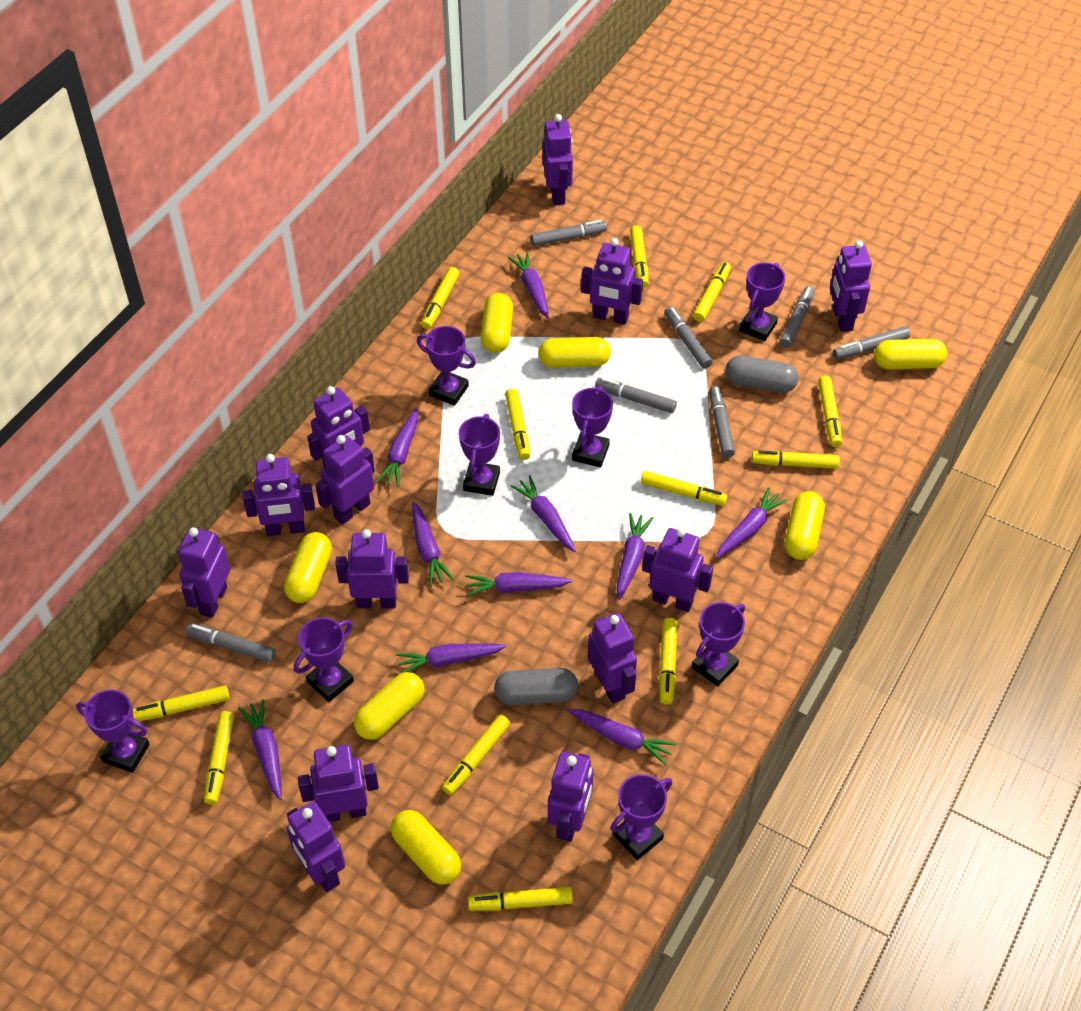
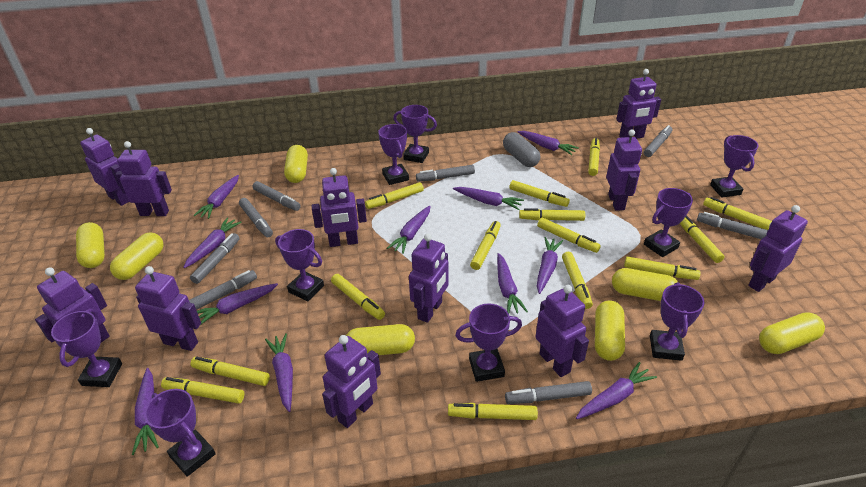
grey capsule: 2 -> 1
grey marker: 7 -> 8
purple carrot: 10 -> 11
purple robot: 13 -> 11
purple trophy: 8 -> 9
yellow marker: 12 -> 14

